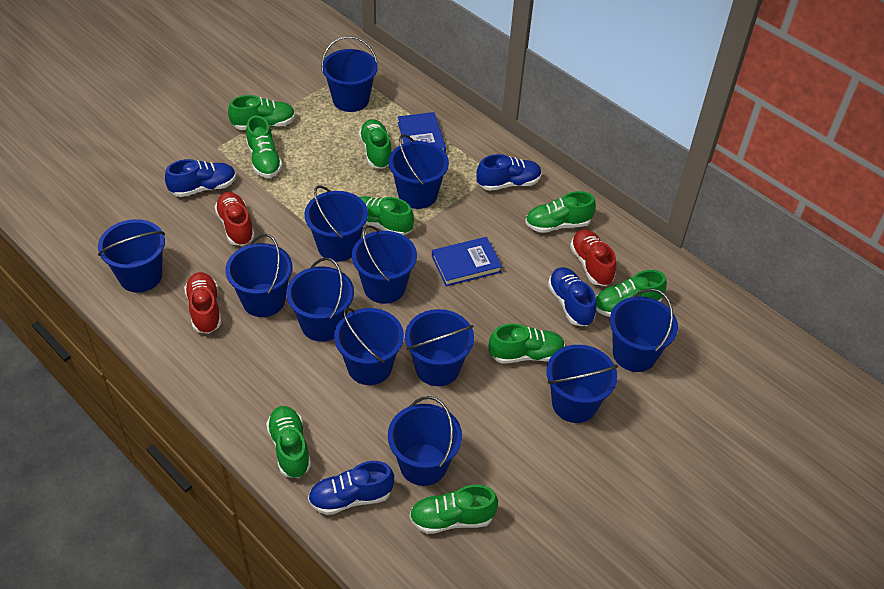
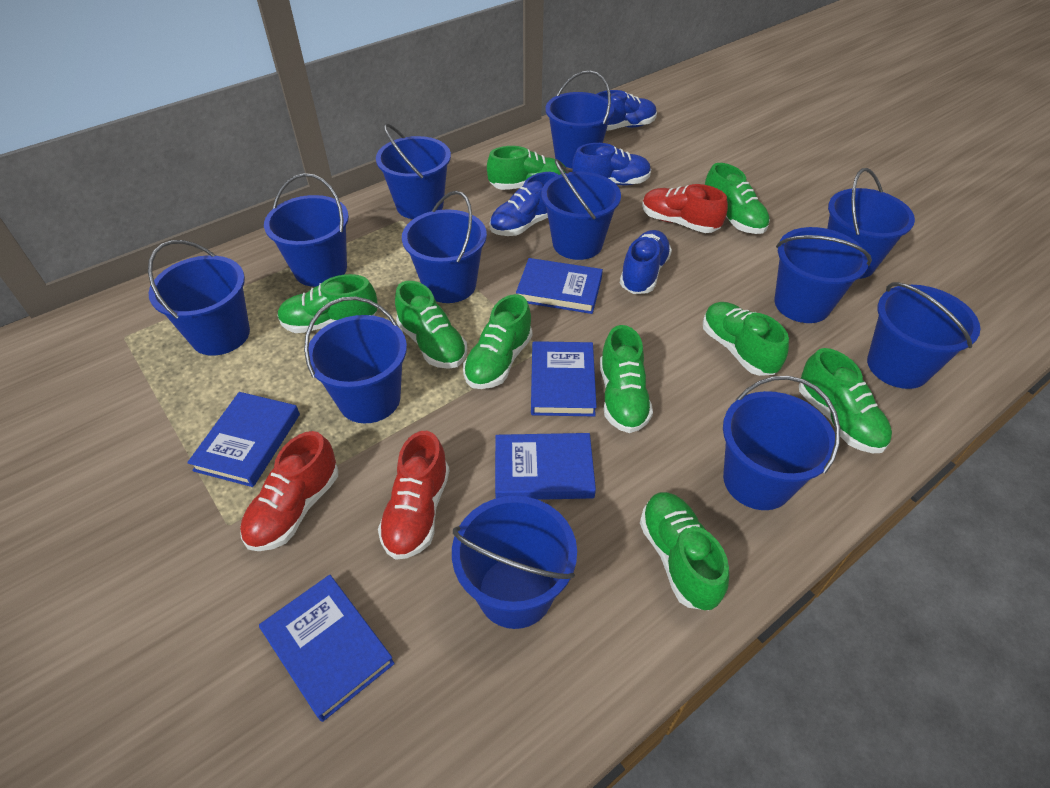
blue book: 2 -> 5

